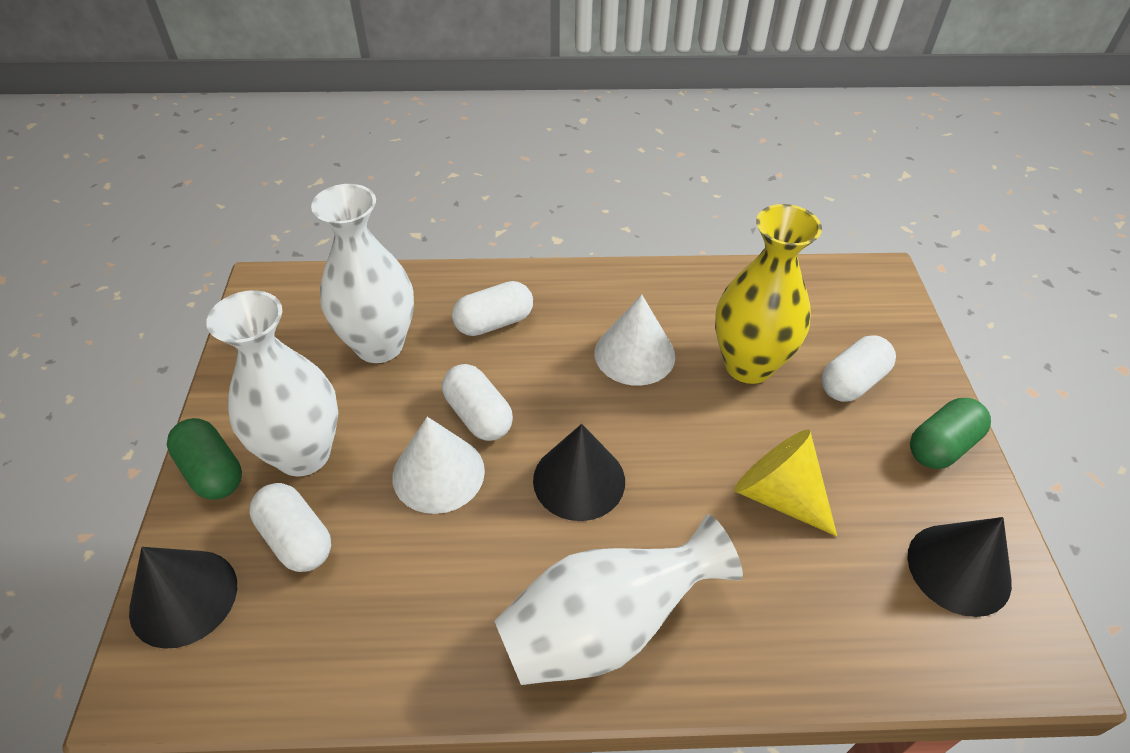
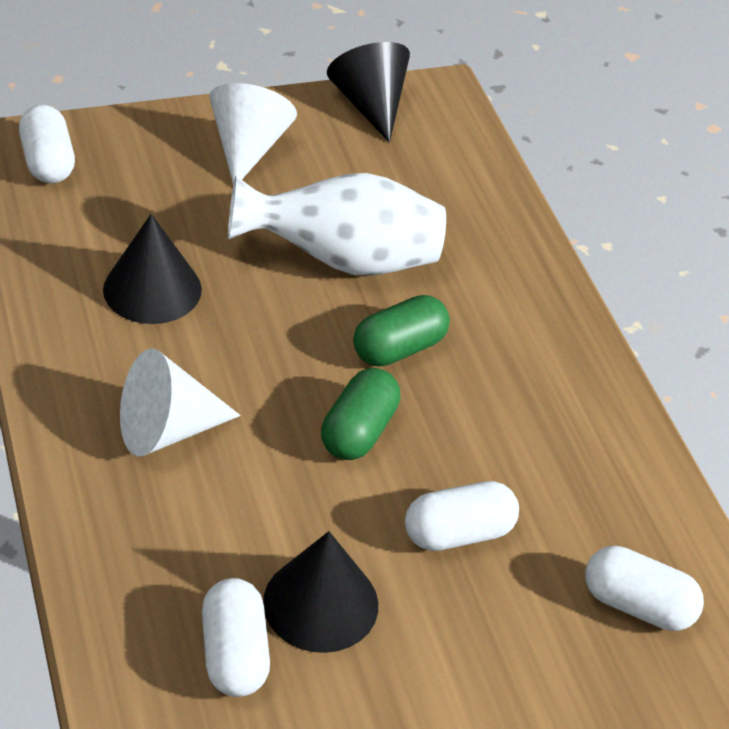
white vase: 3 -> 1
yellow cone: 1 -> 0
yellow vase: 1 -> 0

